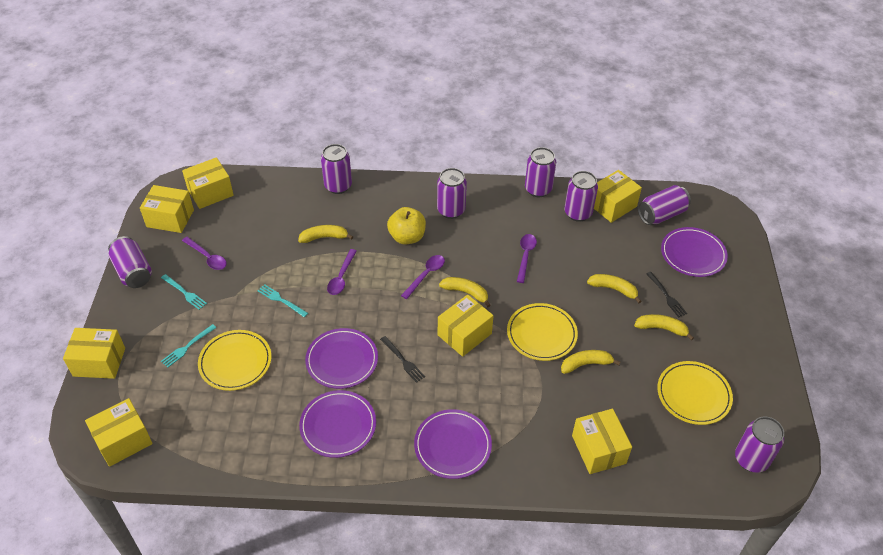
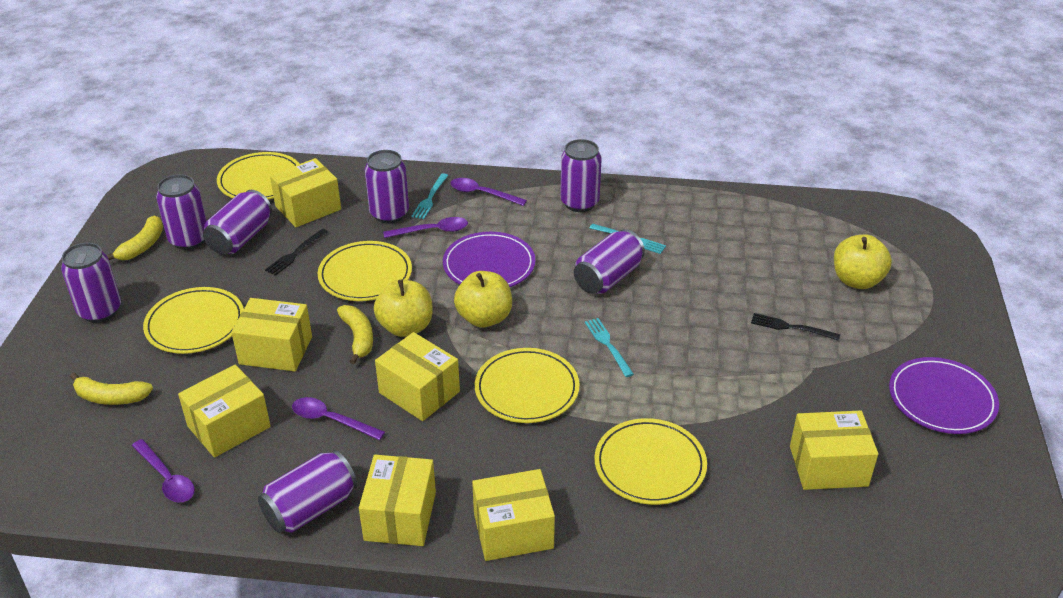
purple plate: 4 -> 2
yellow apple: 1 -> 3
yellow banana: 5 -> 3
yellow plate: 3 -> 5

